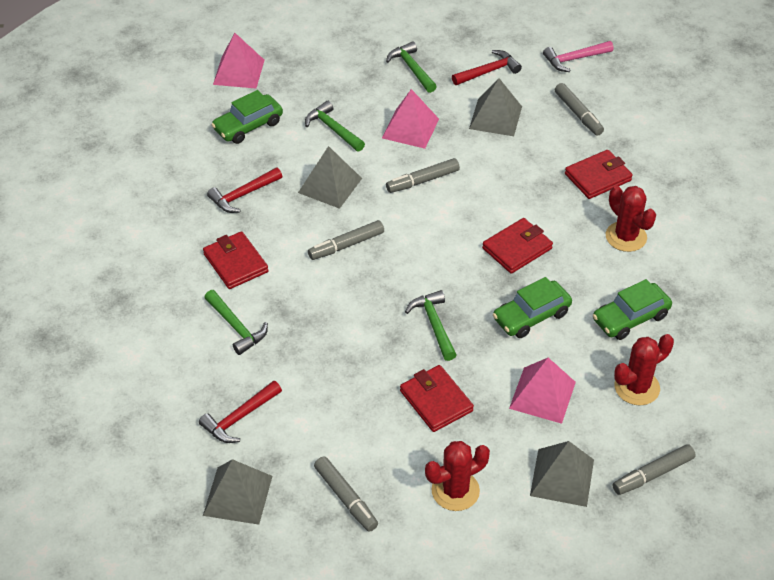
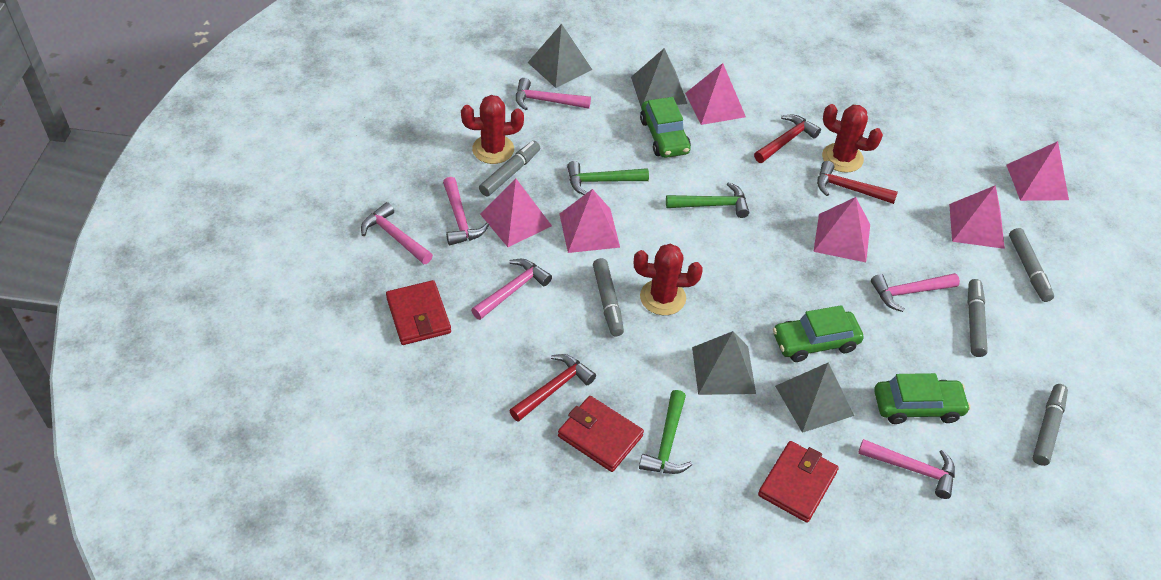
green hammer: 4 -> 3
pink hammer: 1 -> 6
pink pyramid: 3 -> 6
red wallet: 4 -> 3

